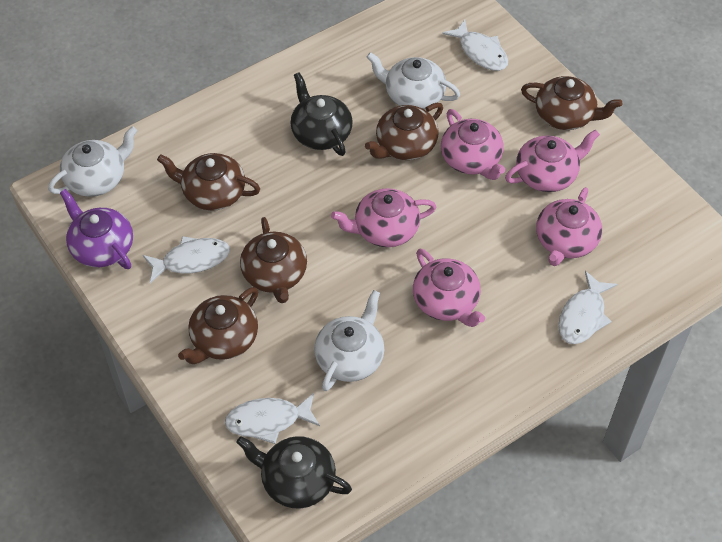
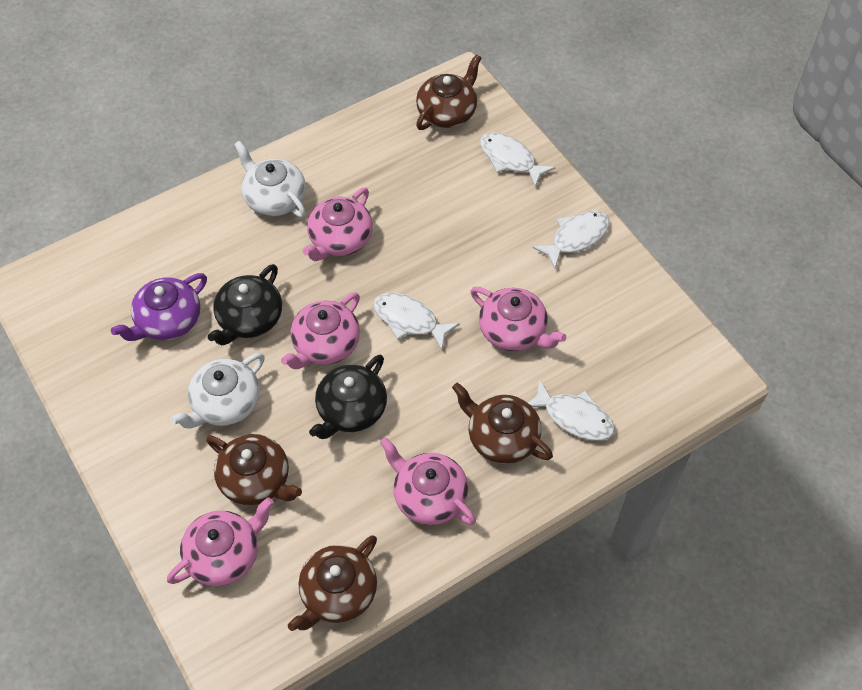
brown teapot: 5 -> 4
white teapot: 3 -> 2

